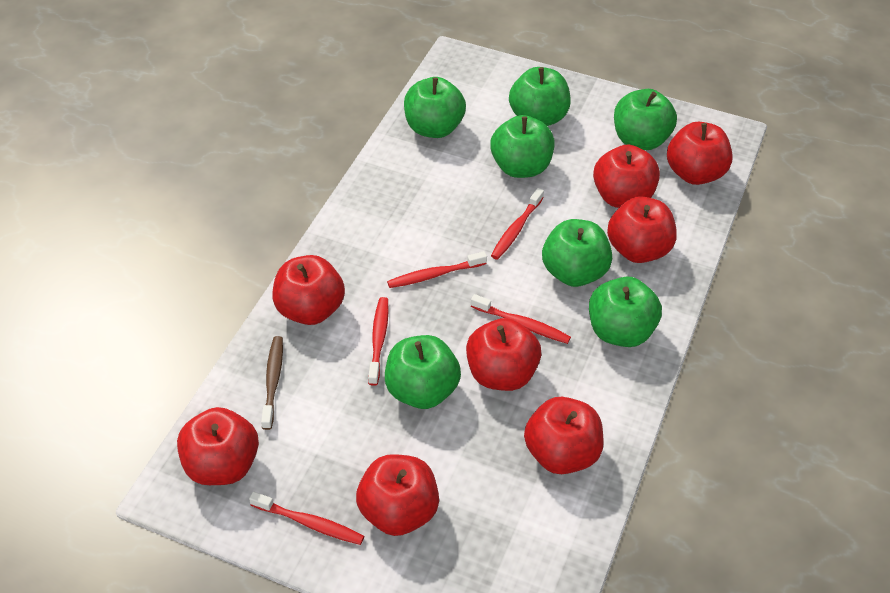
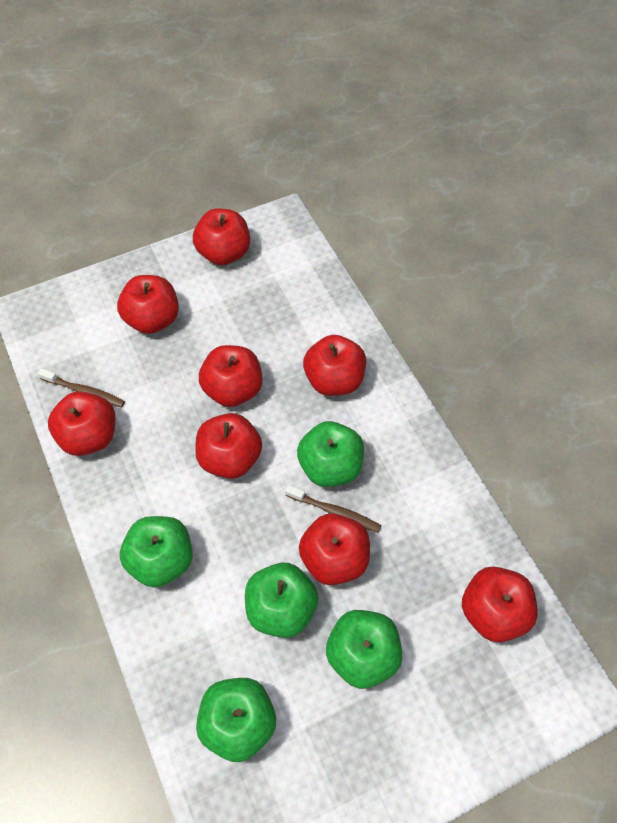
brown toothbrush: 1 -> 2
green apple: 7 -> 5
red toothbrush: 5 -> 0

